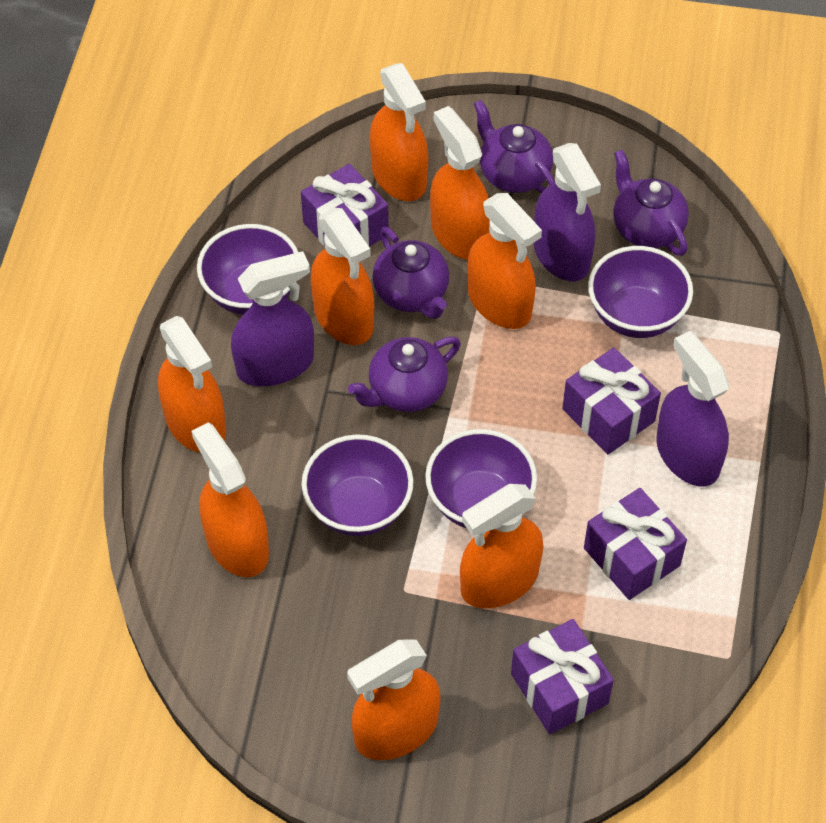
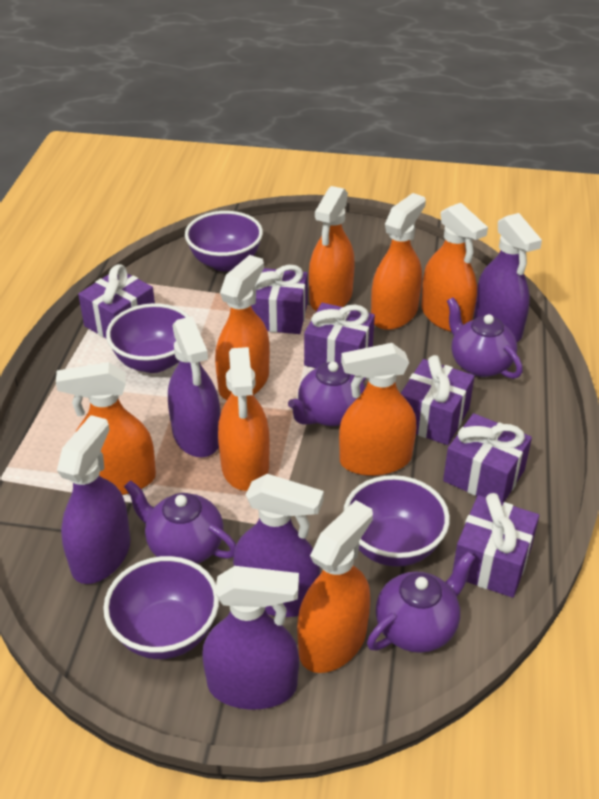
purple gift: 4 -> 6
purple spray bottle: 3 -> 5

